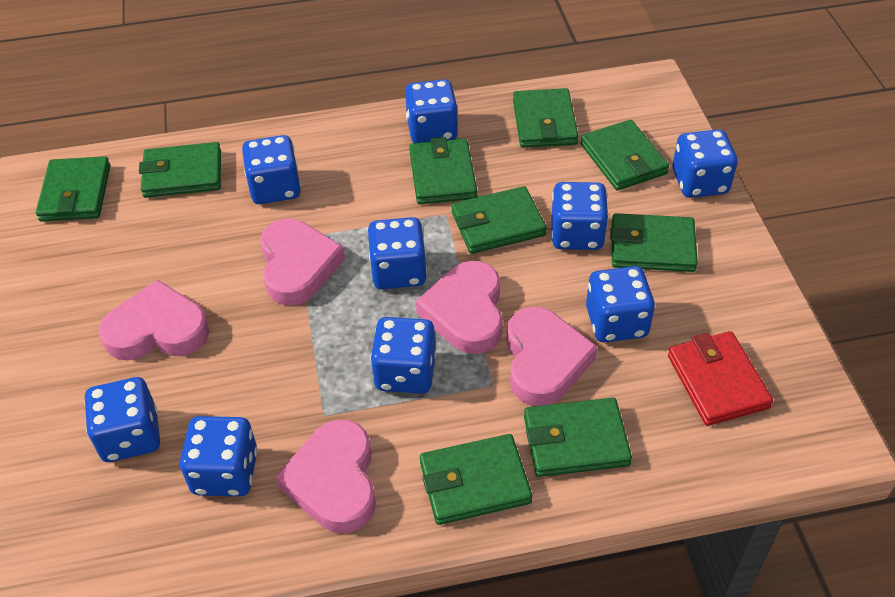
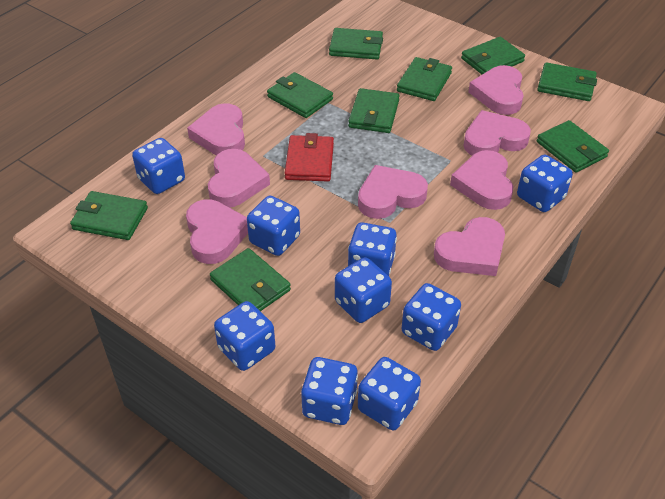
pink heart: 5 -> 8

